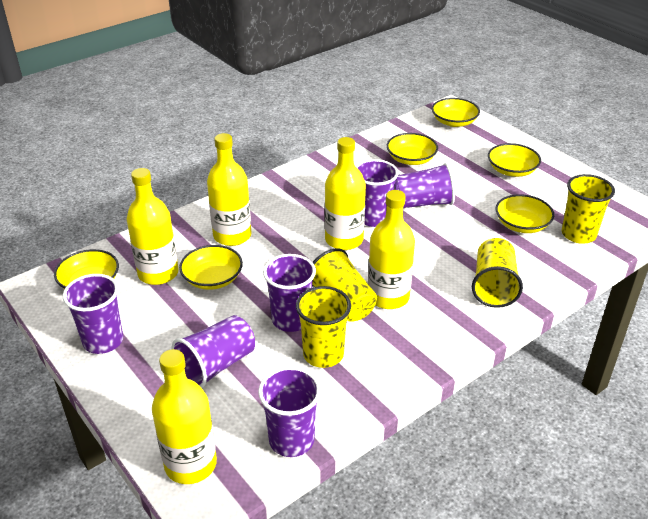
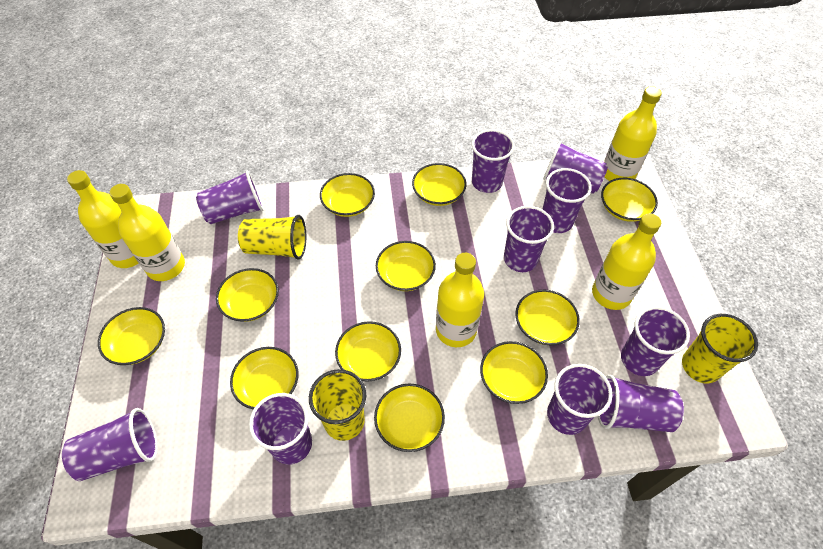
purple cup: 6 -> 10
yellow bowl: 6 -> 11
yellow cup: 4 -> 3

